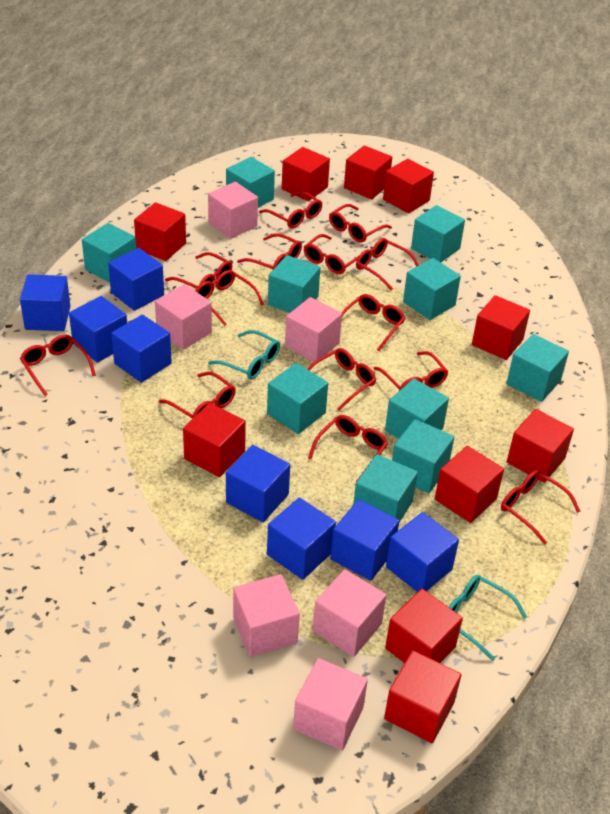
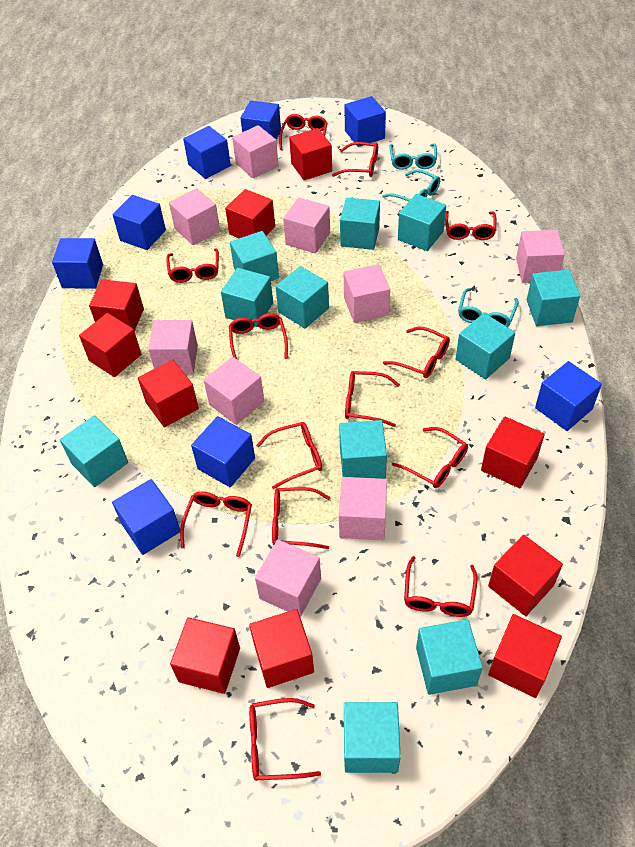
pink cube: 6 -> 9
red glasses: 14 -> 13
turquoise cube: 10 -> 11
turquoise glasses: 2 -> 3

